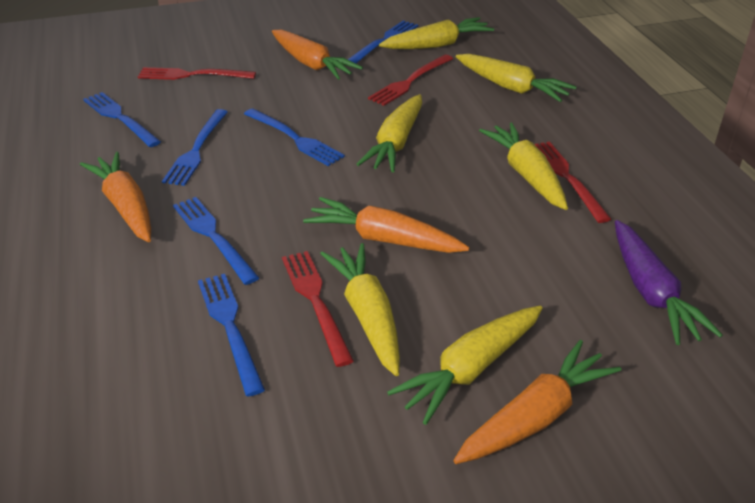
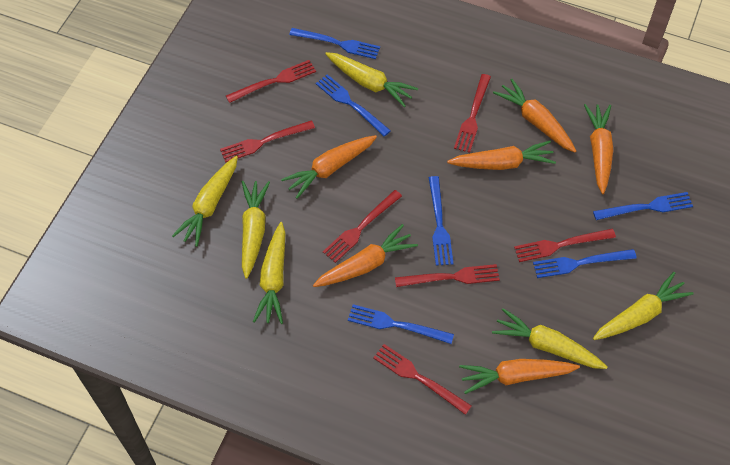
orange carrot: 4 -> 6
purple carrot: 1 -> 0
red fork: 4 -> 7

